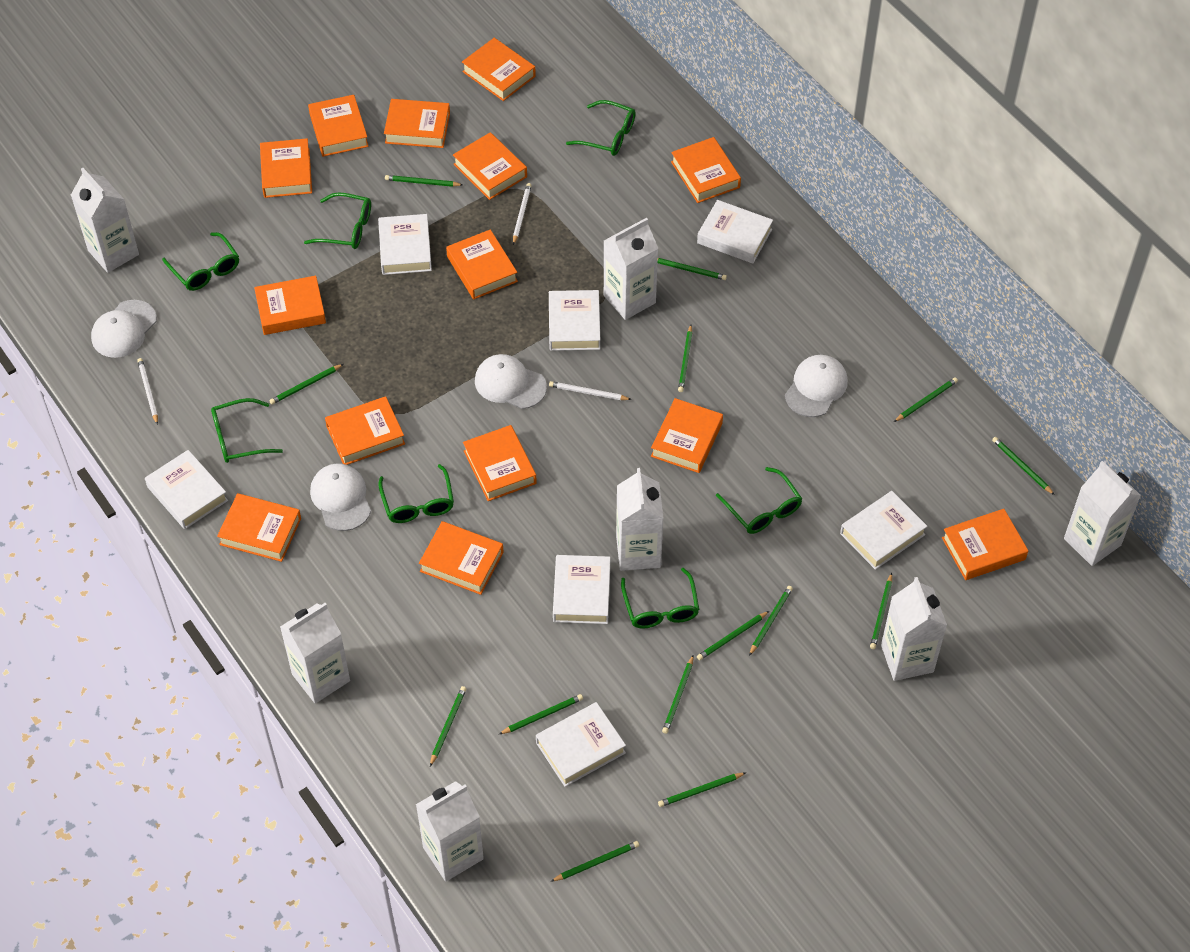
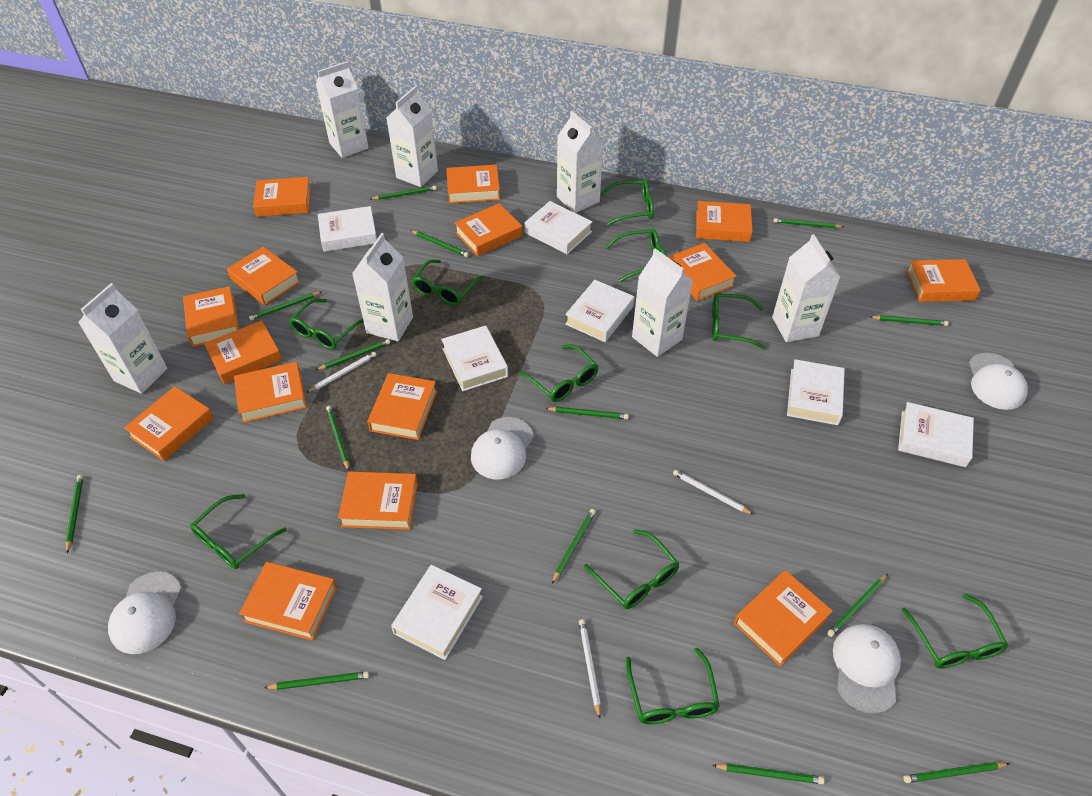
green glasses: 7 -> 10
orange book: 14 -> 15

